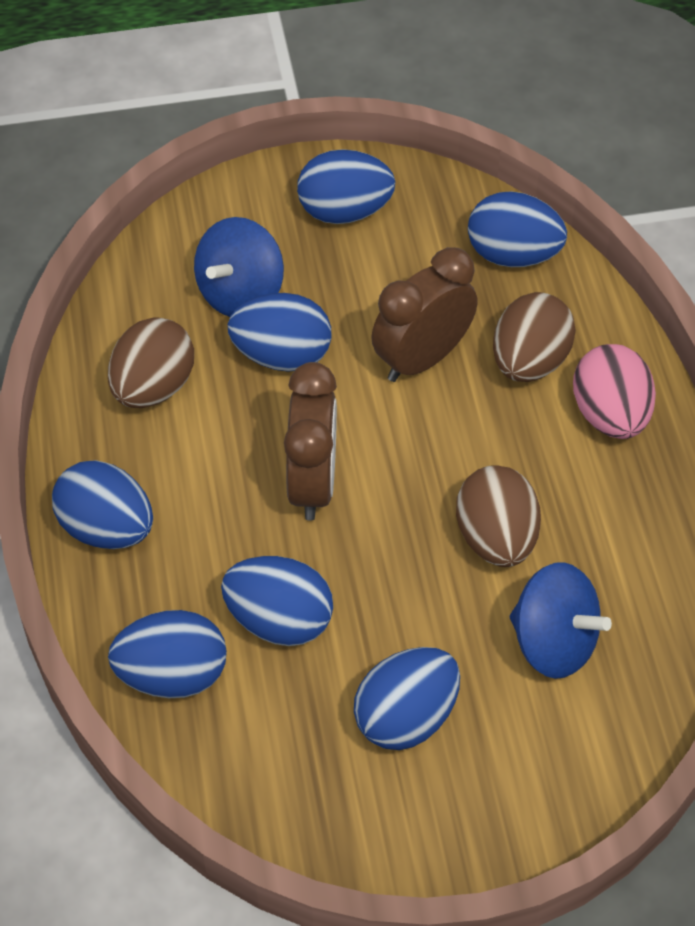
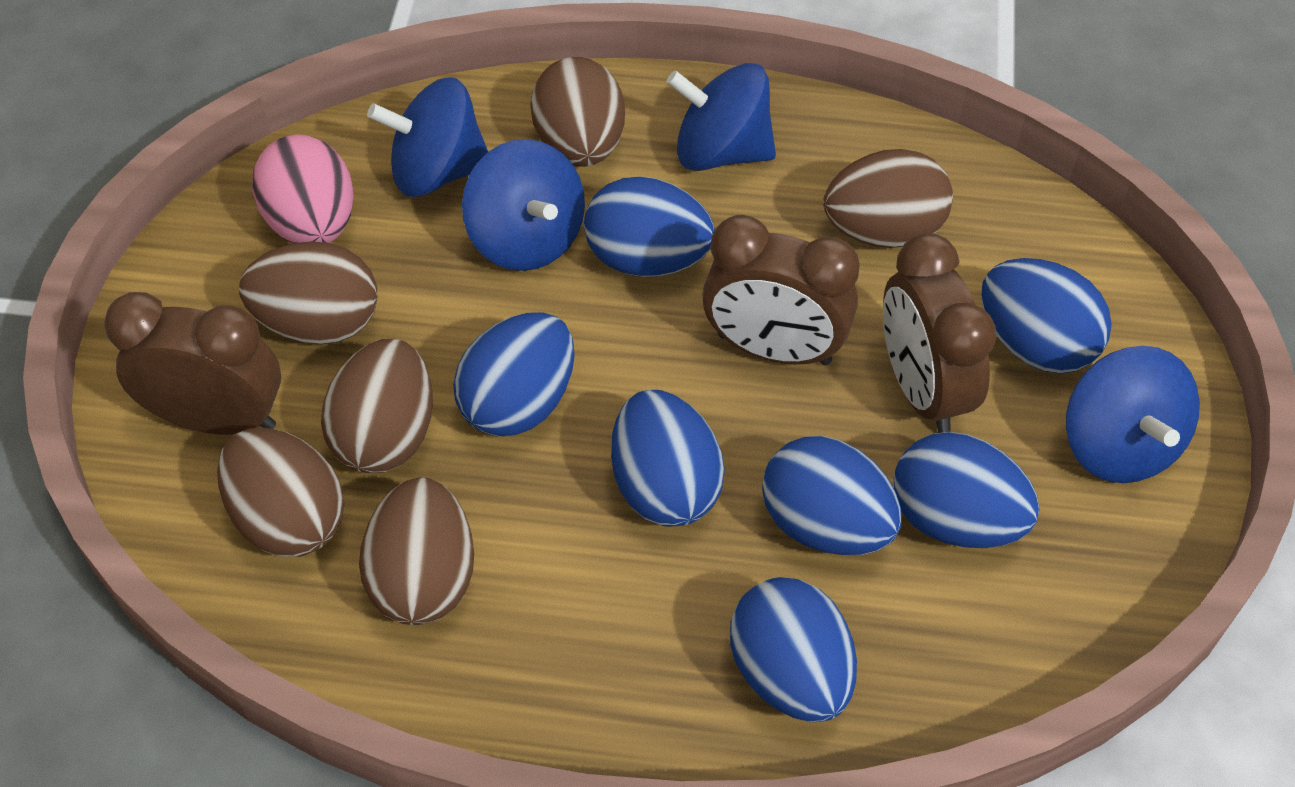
blue spinning top: 2 -> 4
brown clock: 2 -> 3
brown egg: 3 -> 6

